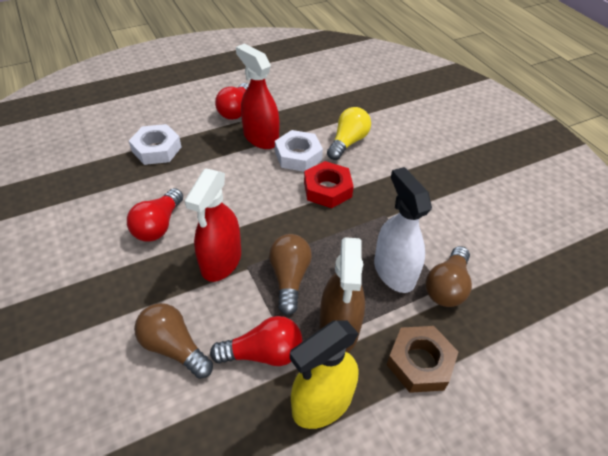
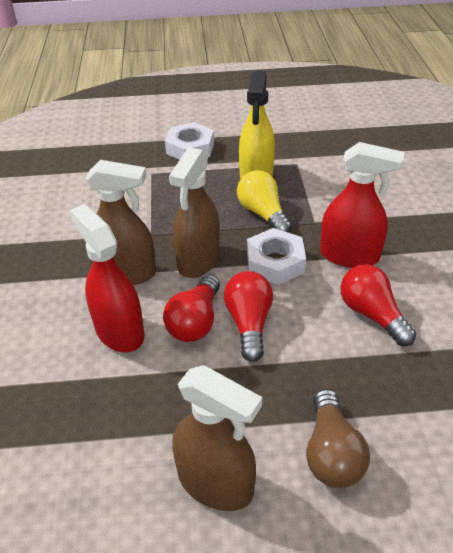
brown light bulb: 3 -> 1
brown nut: 1 -> 0
brown spray bottle: 1 -> 3
red nut: 1 -> 0
white spray bottle: 1 -> 0

